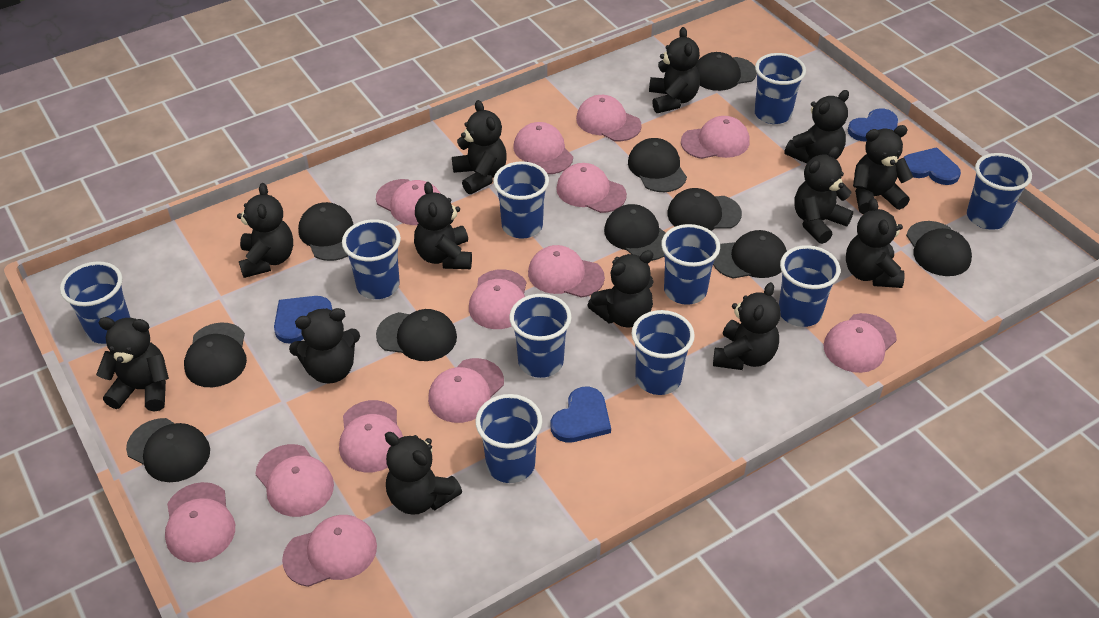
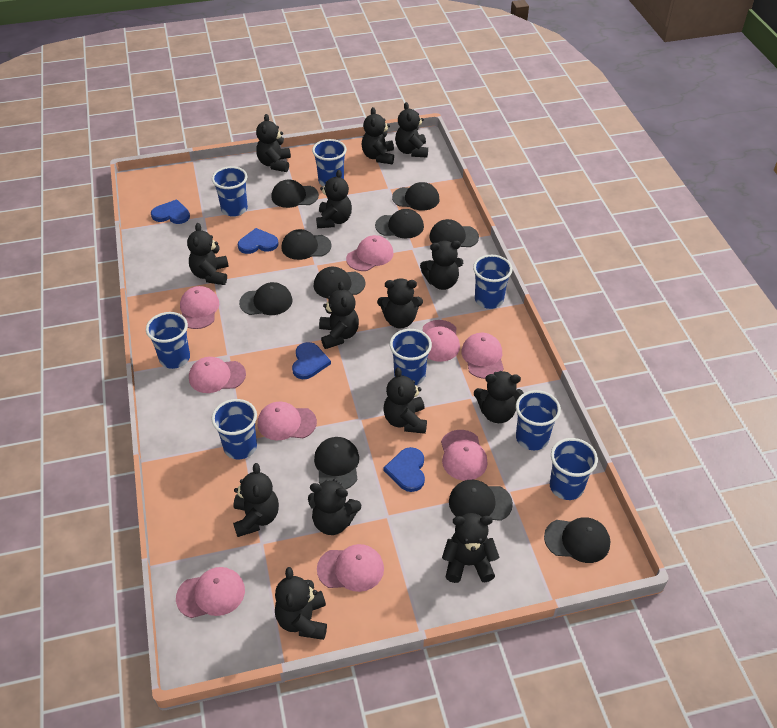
black teddy bear: 13 -> 14
blue cup: 10 -> 8
pink cap: 13 -> 9

